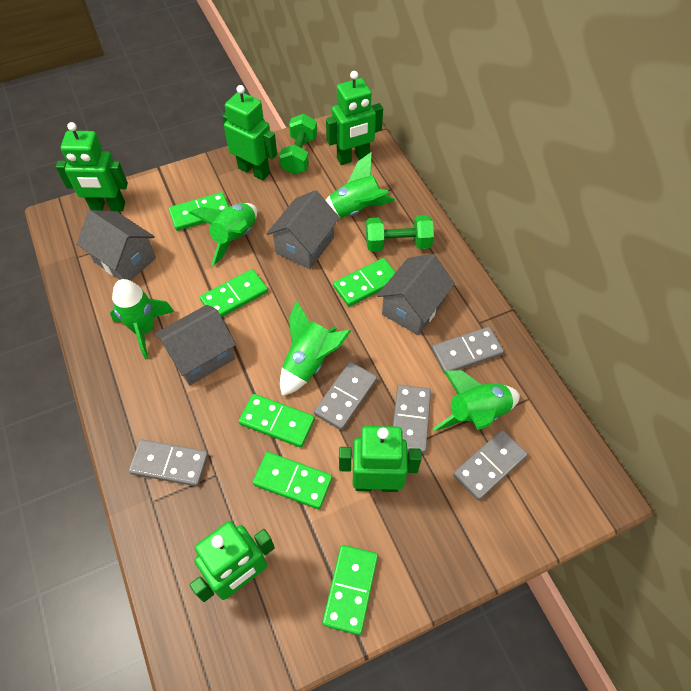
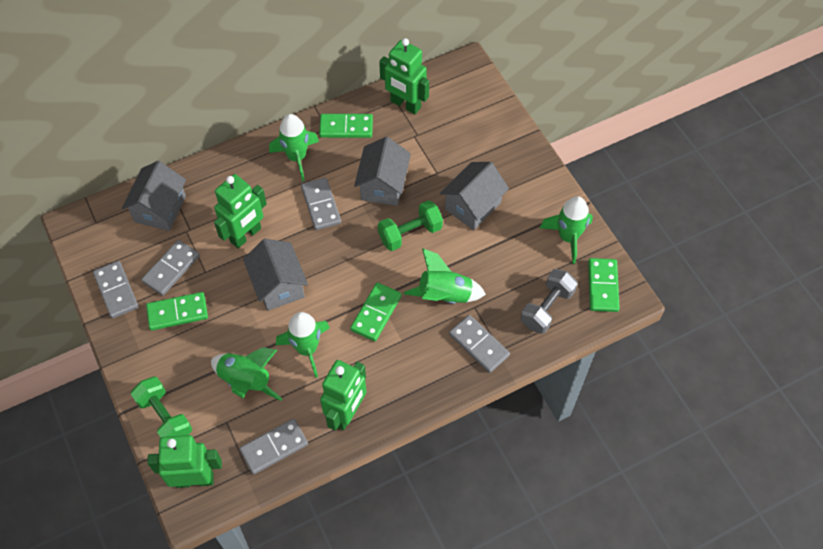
green domino: 6 -> 4
green robot: 5 -> 4
grey dumbbell: 0 -> 1

